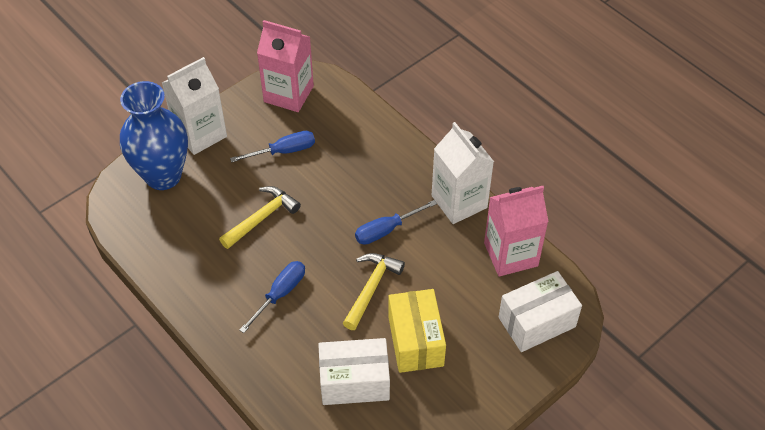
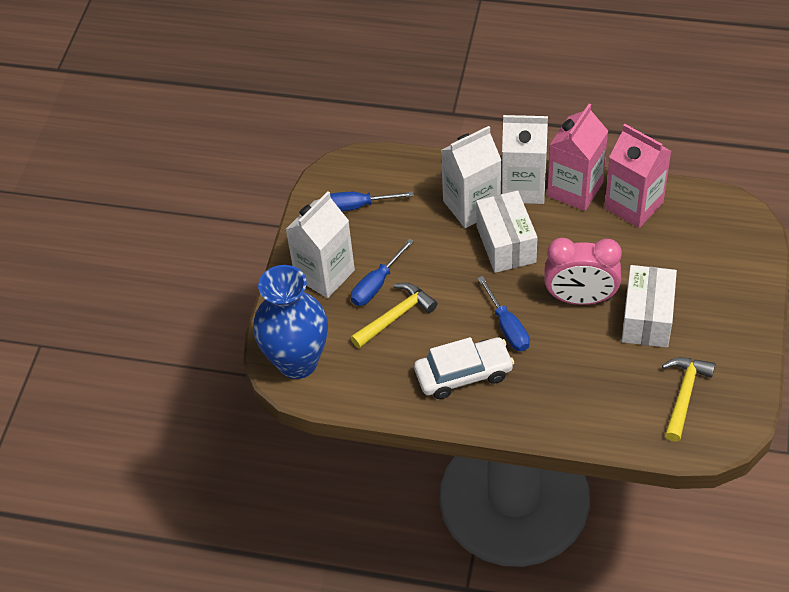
pink clock: 0 -> 1
white car: 0 -> 1
white carton: 2 -> 3
yellow box: 1 -> 0

